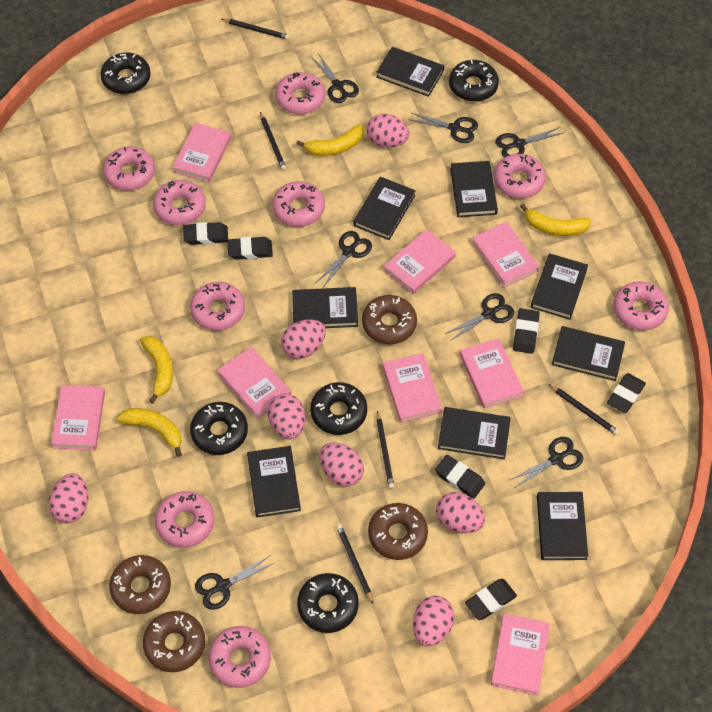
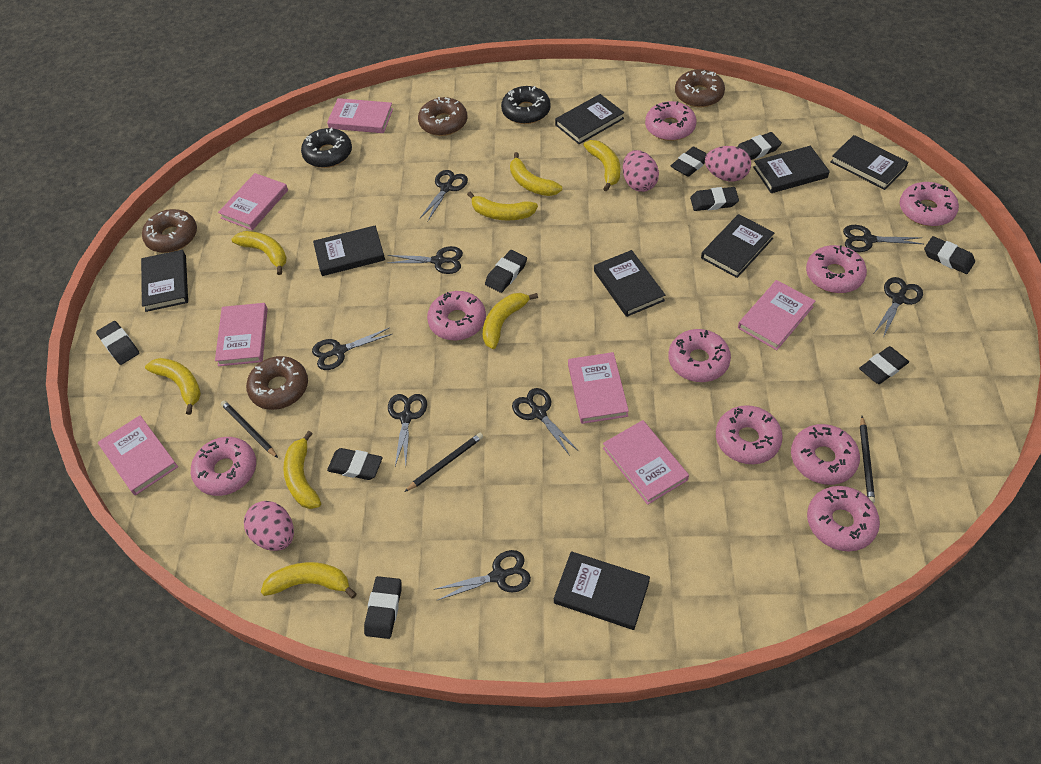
black book: 9 -> 8
black donut: 5 -> 2
black eraser: 6 -> 9
black pencil: 5 -> 3
black scissors: 7 -> 8
pink book: 8 -> 7
pink egg: 7 -> 3
yellow banana: 4 -> 8

